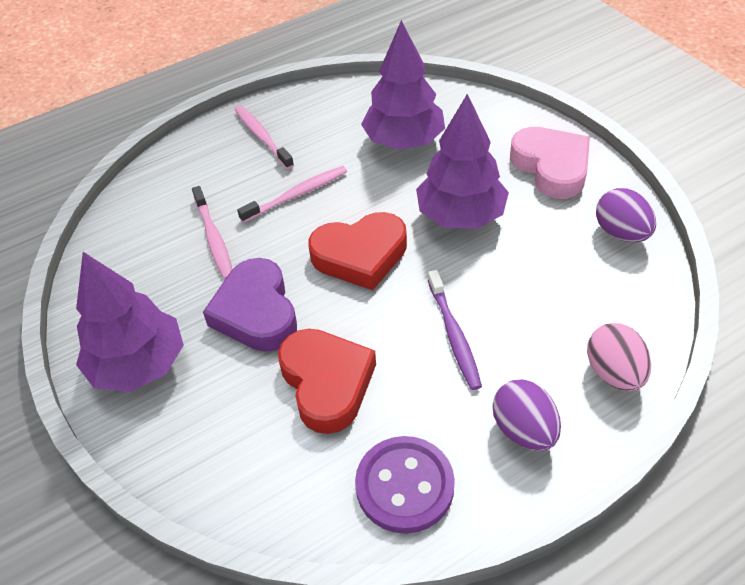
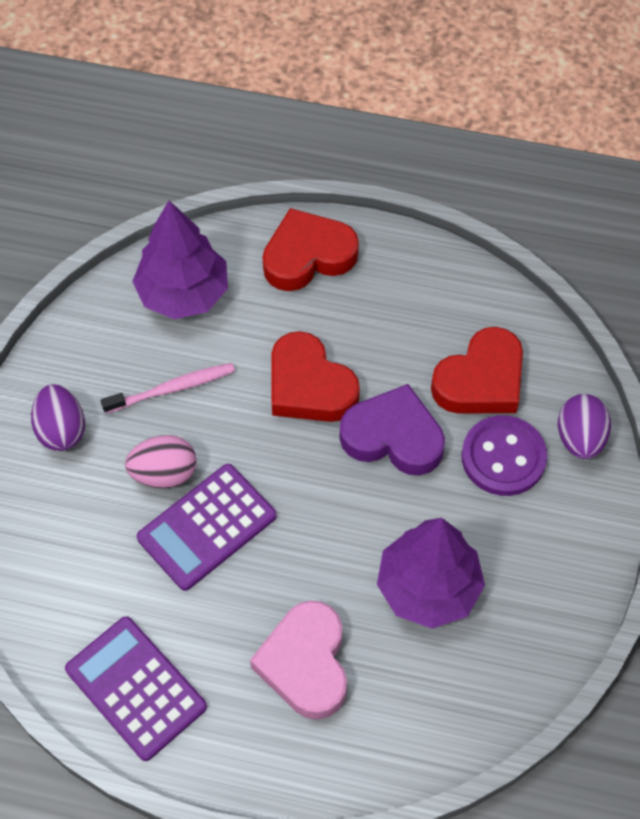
pink toothbrush: 3 -> 1
purple calculator: 0 -> 2
purple toothbrush: 1 -> 0
purple tree: 3 -> 2
red heart: 2 -> 3

